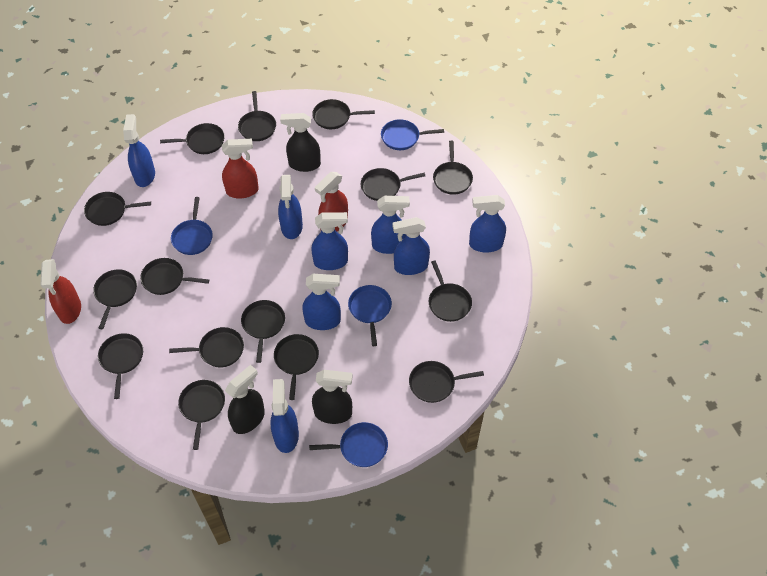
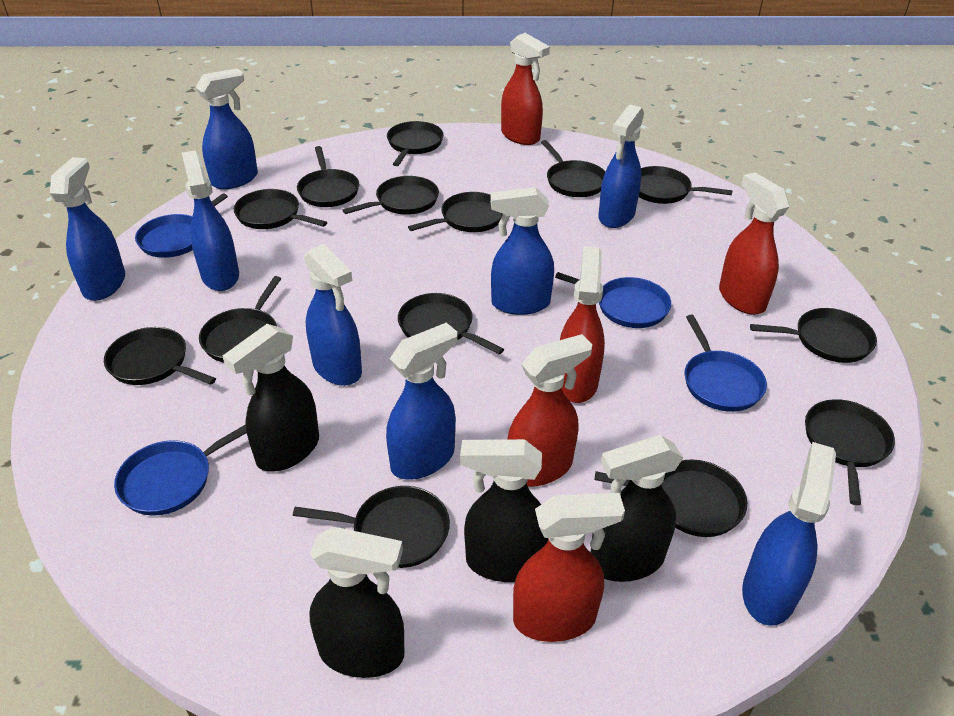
black pan: 15 -> 14
black spray bottle: 3 -> 4
red spray bottle: 3 -> 5

